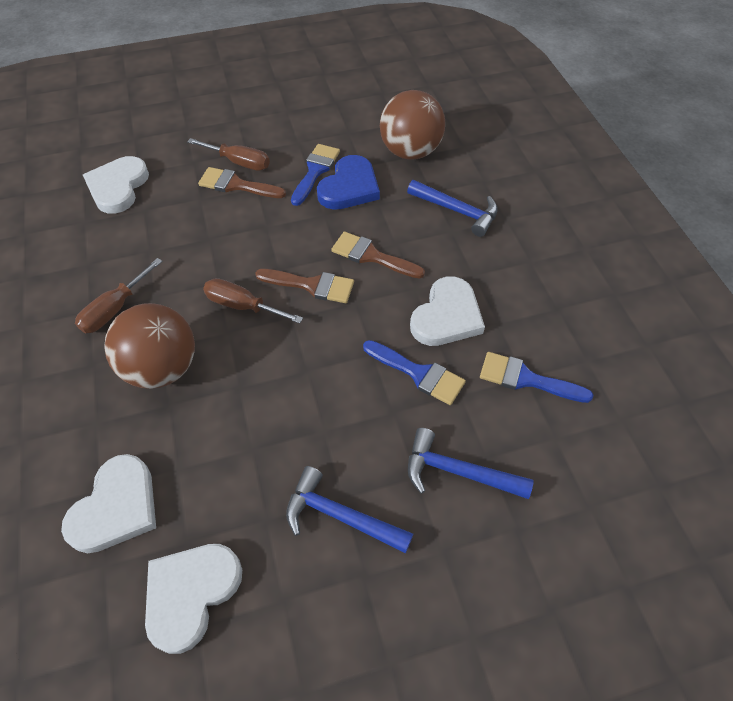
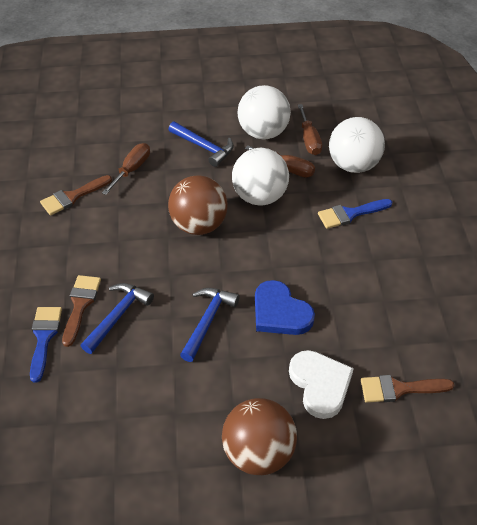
blue brush: 3 -> 2
white ball: 0 -> 3
white heart: 4 -> 1

